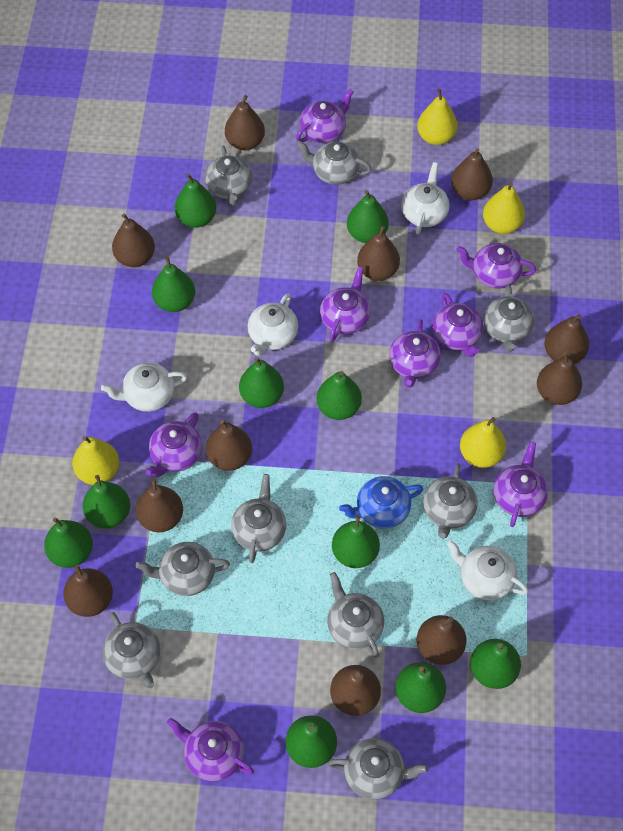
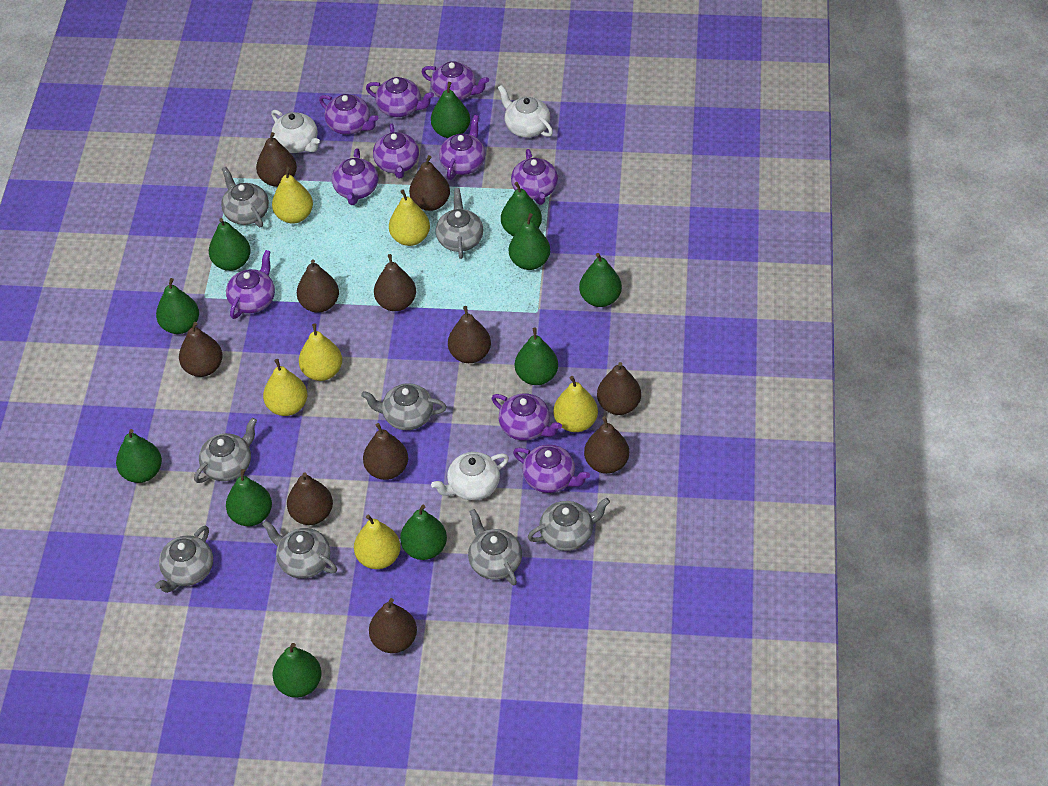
blue teapot: 1 -> 0
grey teapot: 9 -> 8
purple teapot: 8 -> 10
white teapot: 4 -> 3
yellow pear: 4 -> 6

